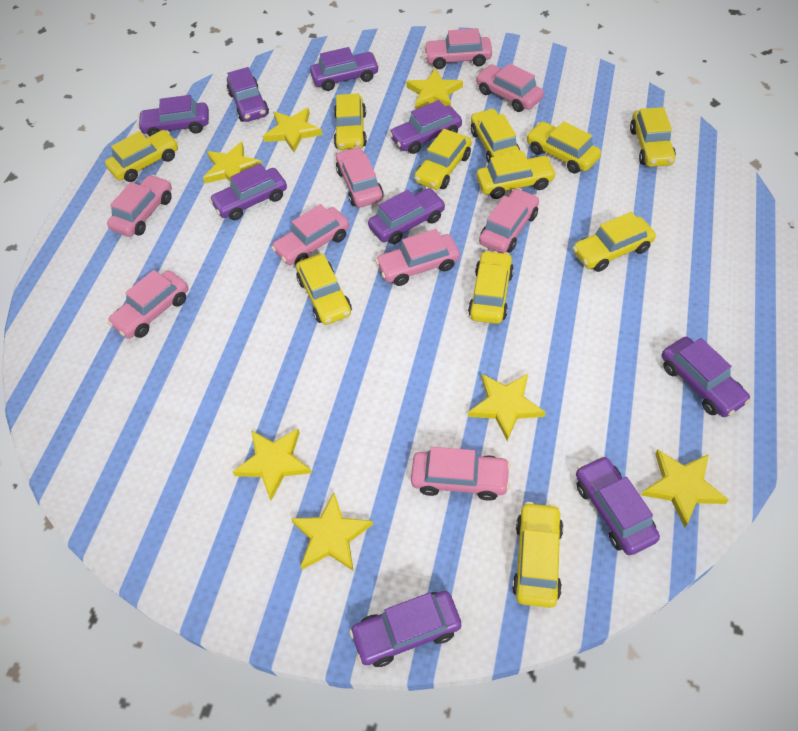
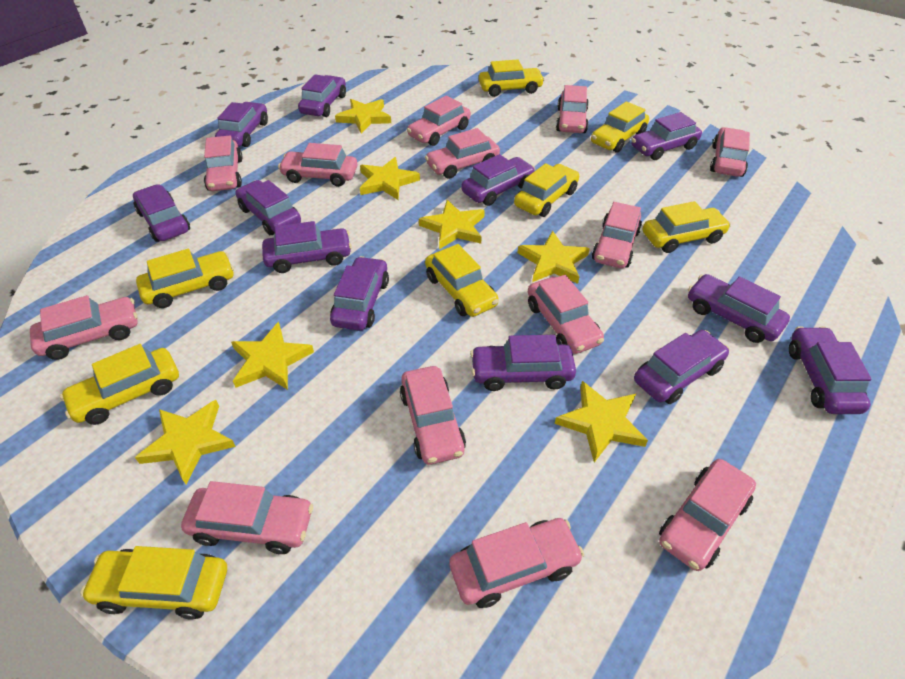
pink car: 9 -> 13
purple car: 9 -> 12
yellow car: 11 -> 8

